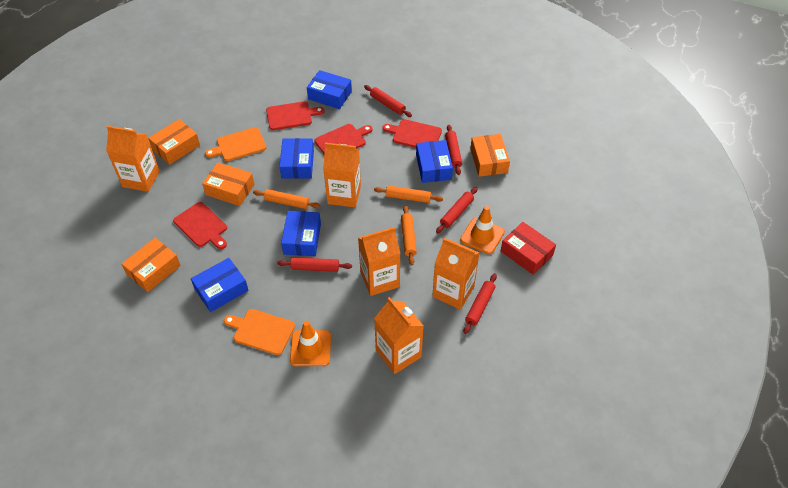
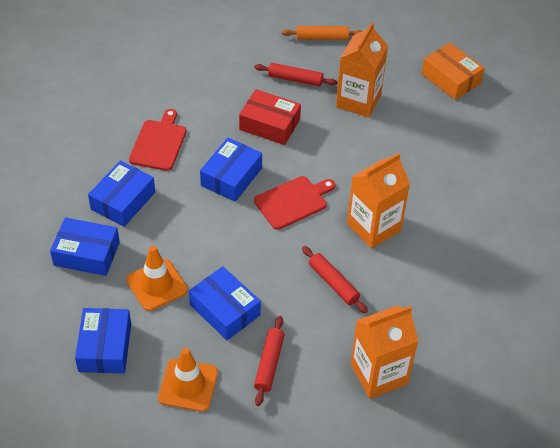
orange box: 4 -> 1
orange carton: 5 -> 3
orange cutting board: 2 -> 0
orange rolling pin: 3 -> 1
red cutting board: 4 -> 2
red rolling pin: 5 -> 3

